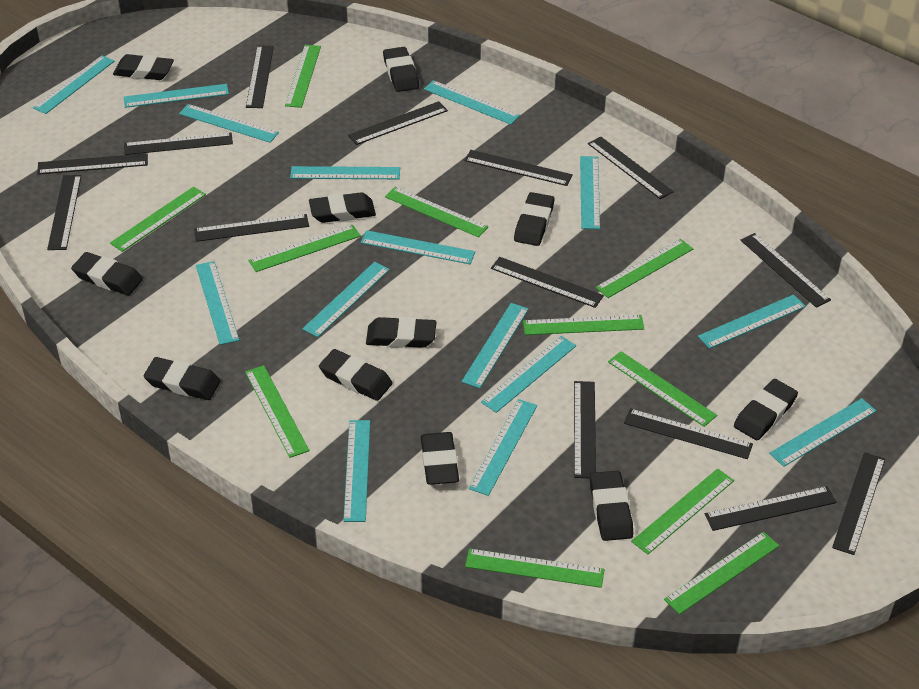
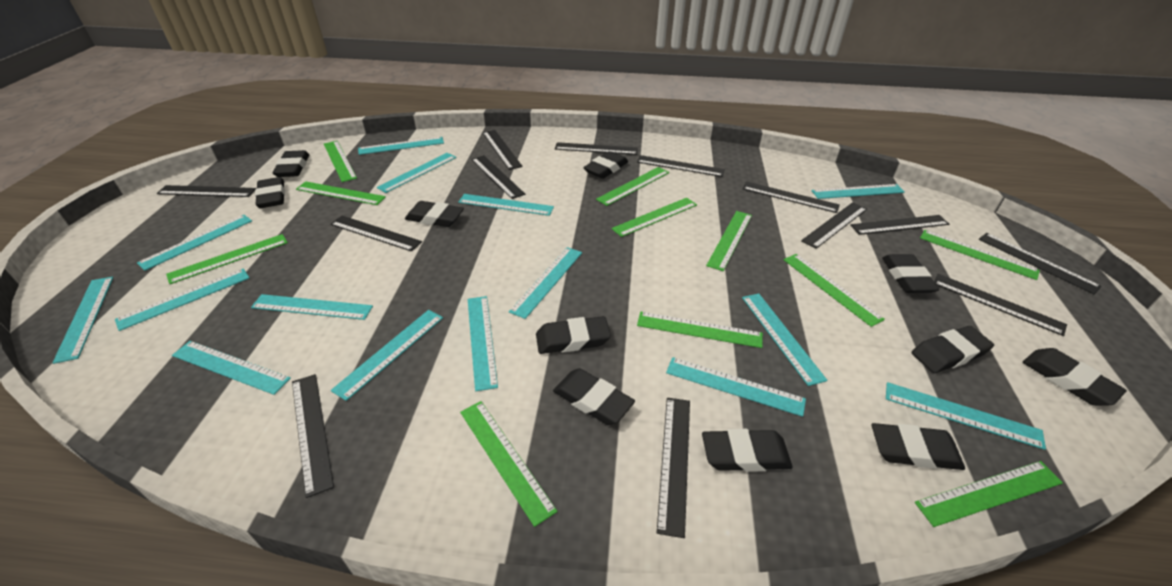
black ruler: 14 -> 13

